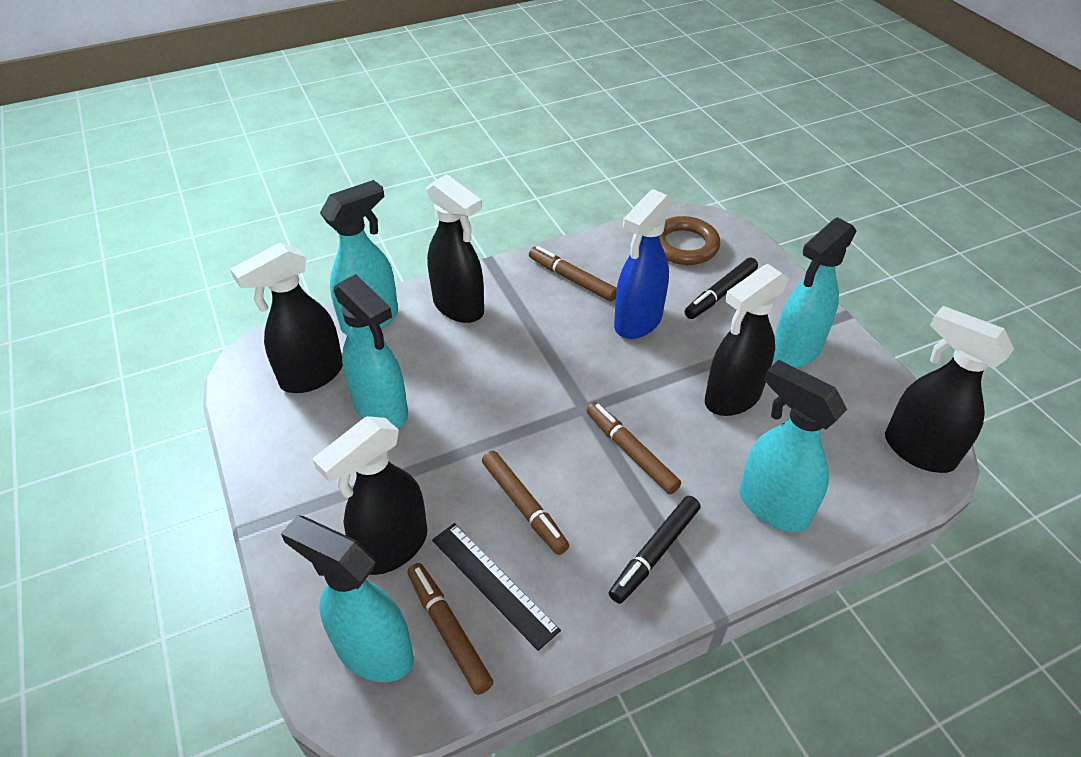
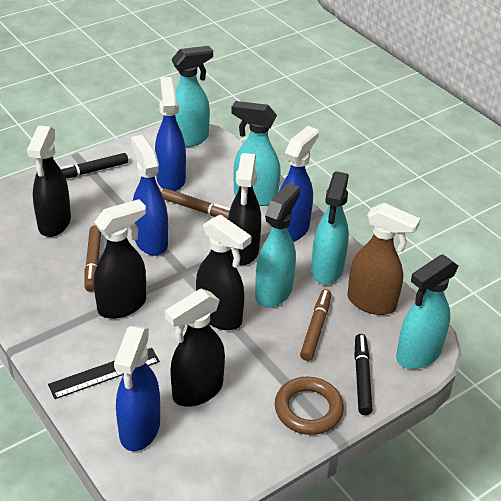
blue spray bottle: 1 -> 4
brown marker: 4 -> 3
brown spray bottle: 0 -> 1

